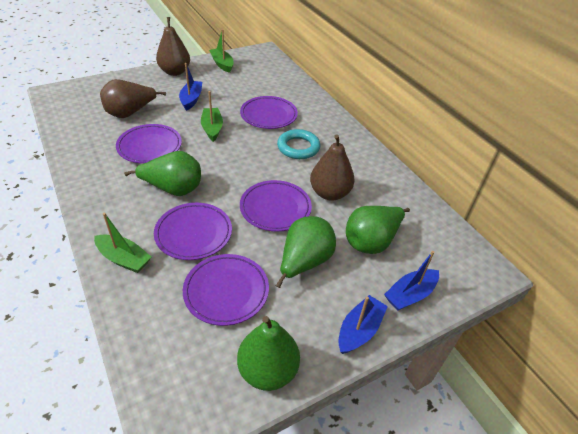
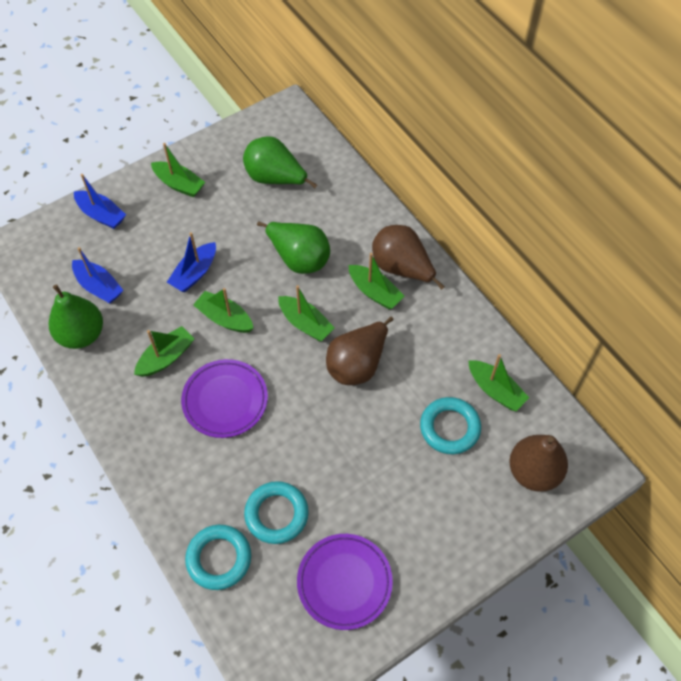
green boat: 3 -> 6
green pear: 4 -> 3
purple plate: 5 -> 2
turquoise ring: 1 -> 3

